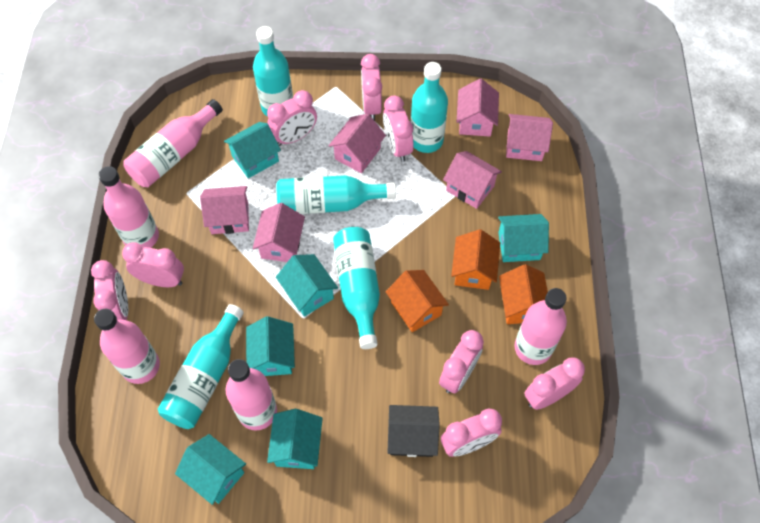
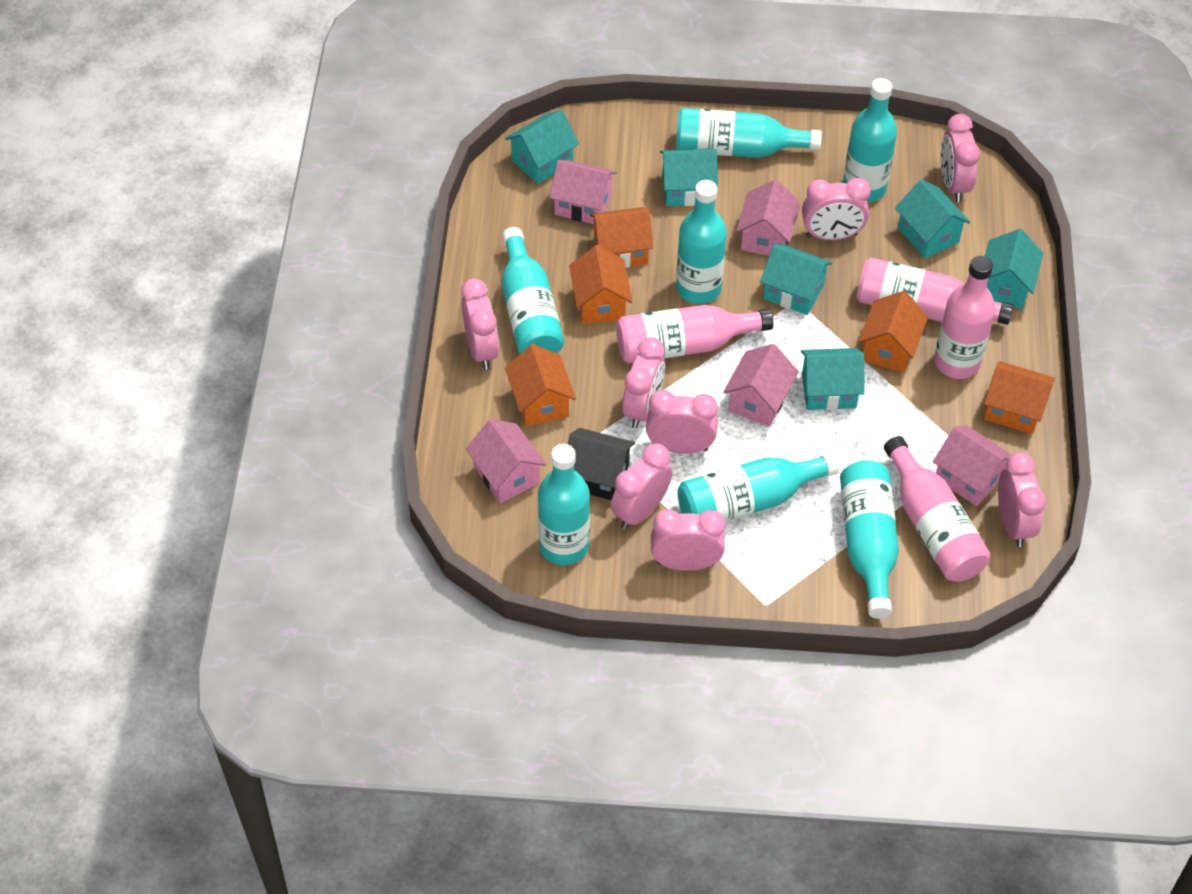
orange house: 3 -> 5
pink bottle: 5 -> 4
pink house: 6 -> 5
turquoise bottle: 5 -> 7

